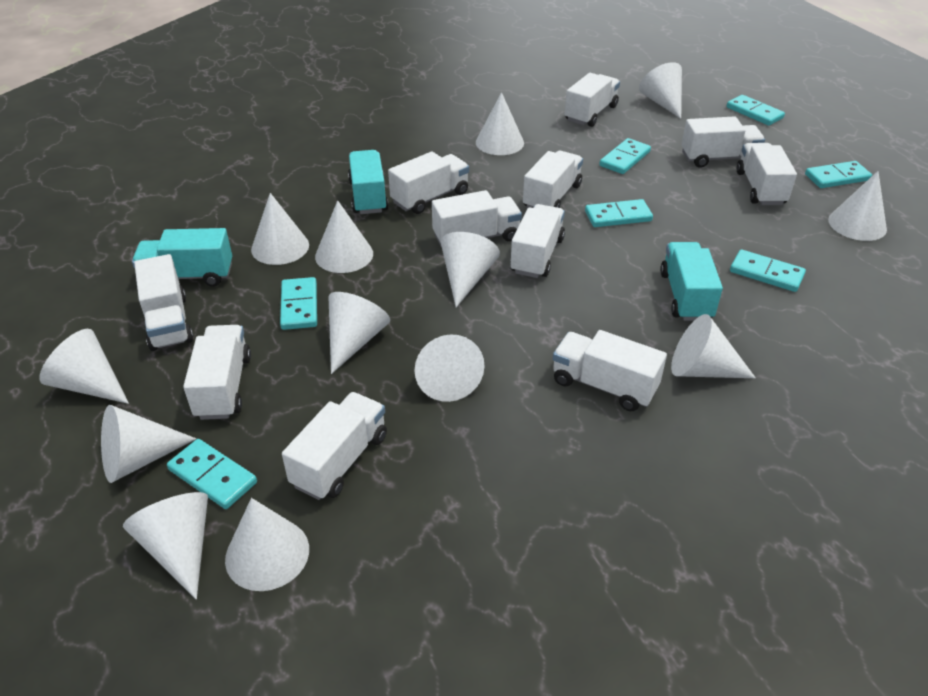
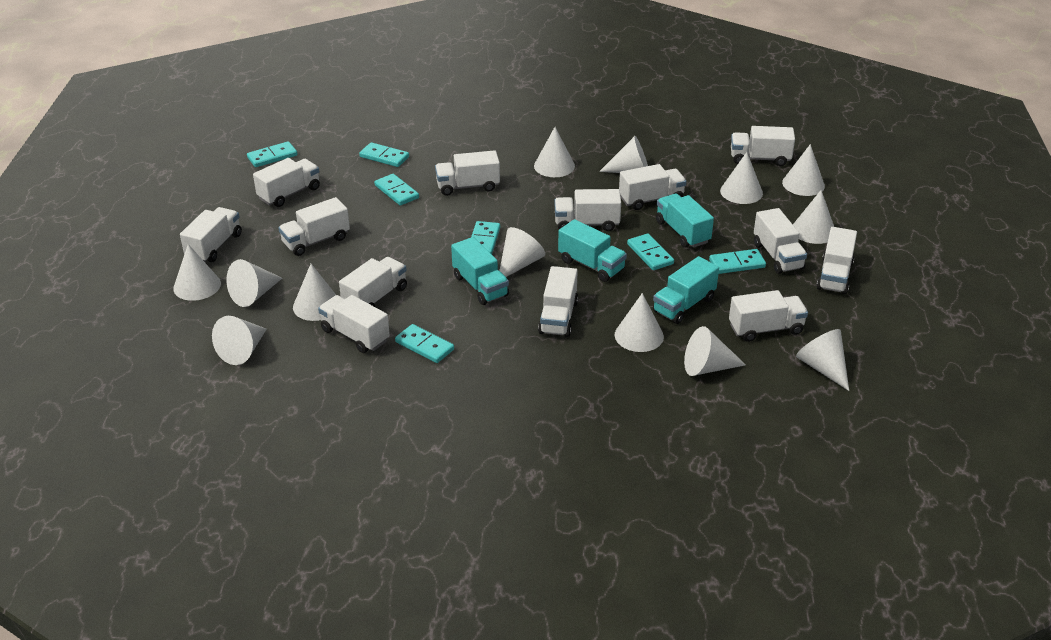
turquoise truck: 3 -> 4
white truck: 11 -> 13

